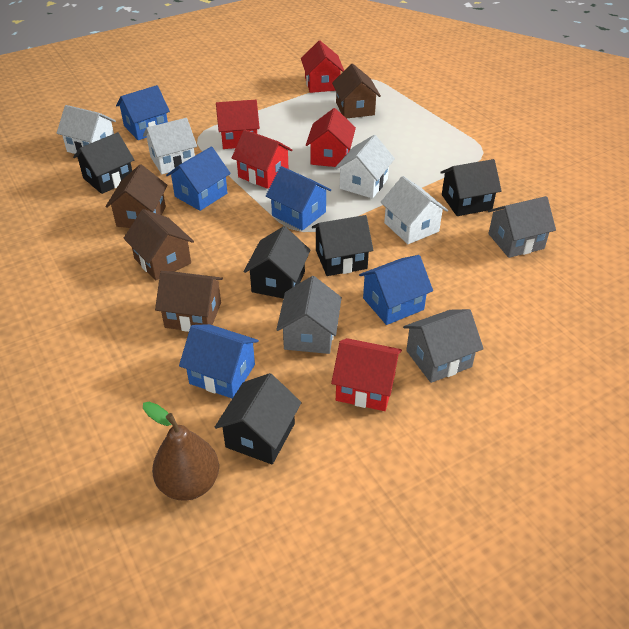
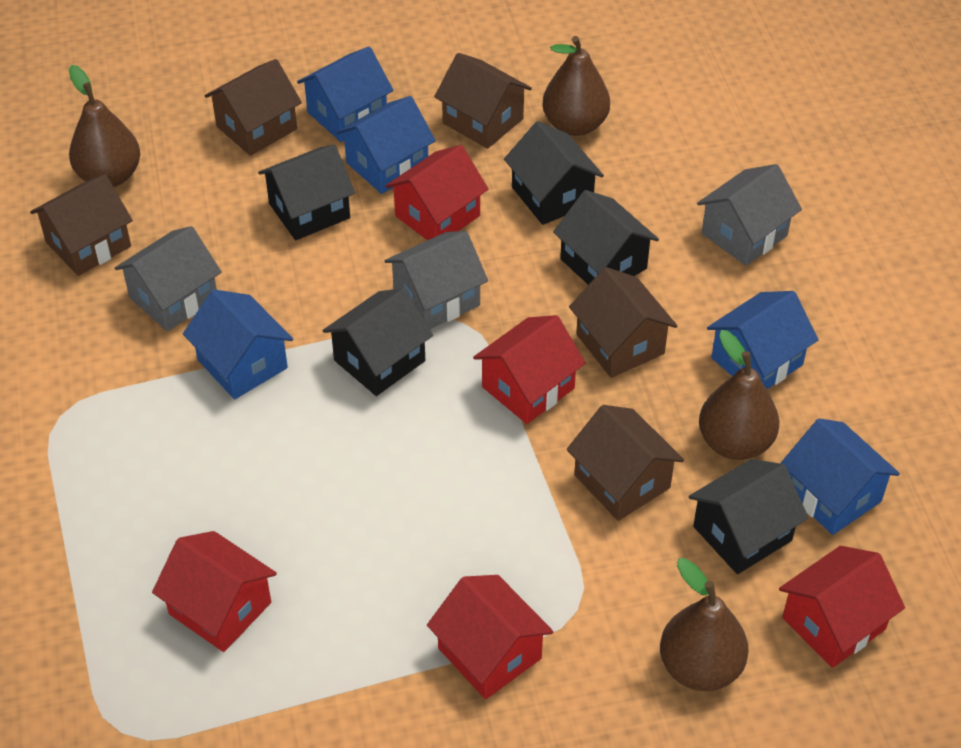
brown house: 4 -> 5
brown pear: 1 -> 4
white house: 4 -> 0

